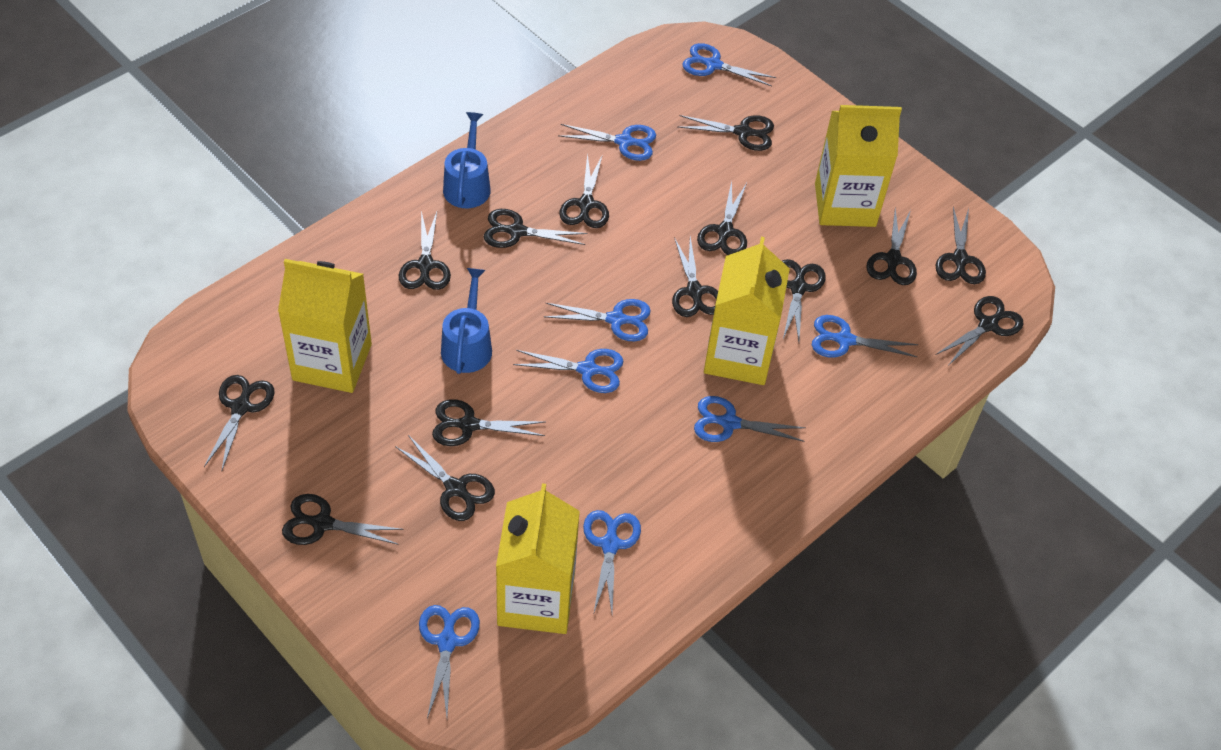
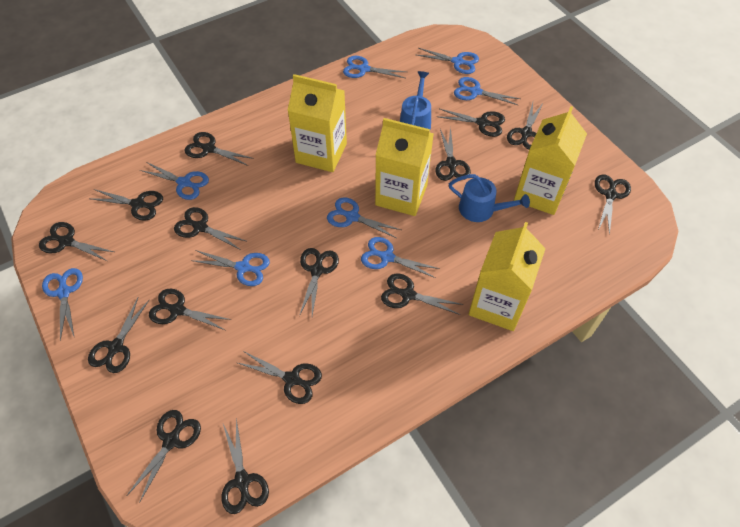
black scissors: 14 -> 15

